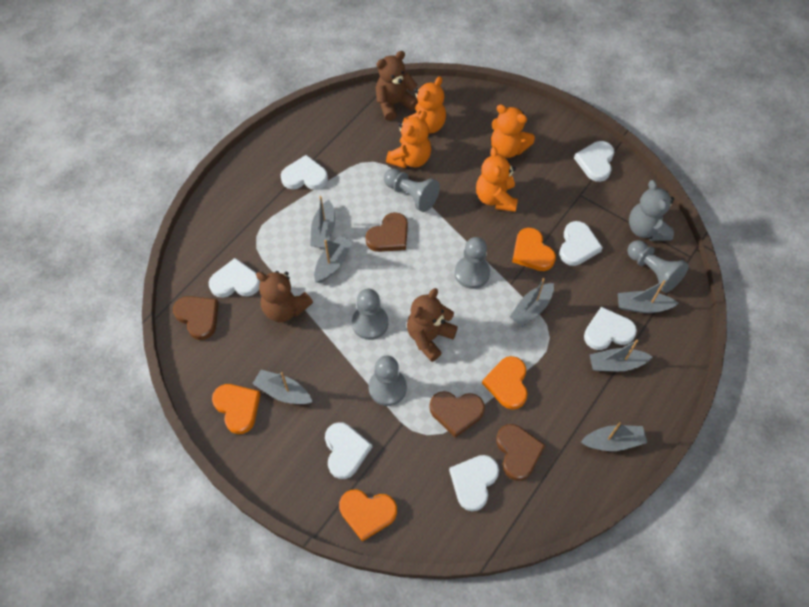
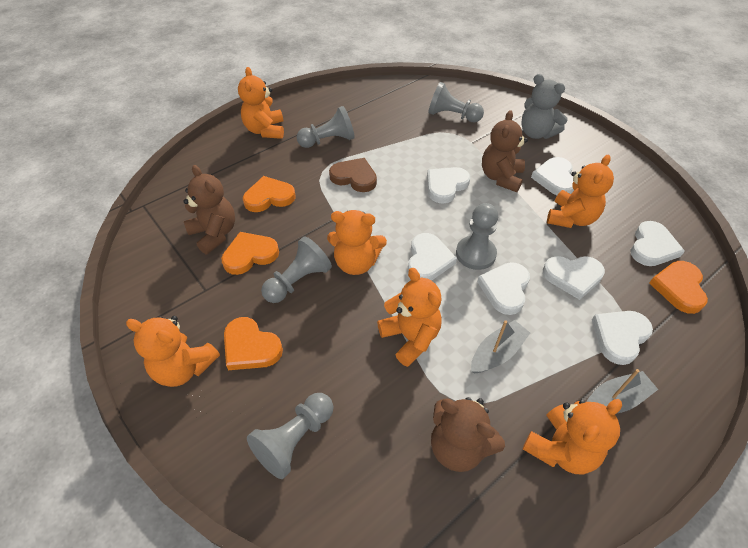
brown heart: 4 -> 1
grey boat: 7 -> 2
orange teddy bear: 4 -> 6

